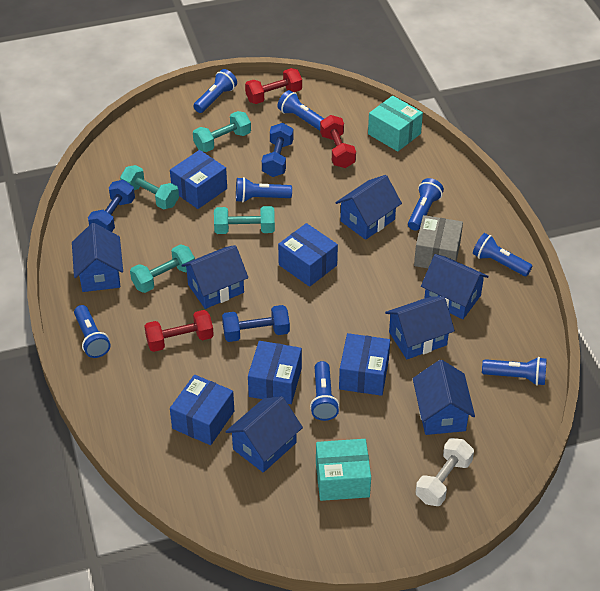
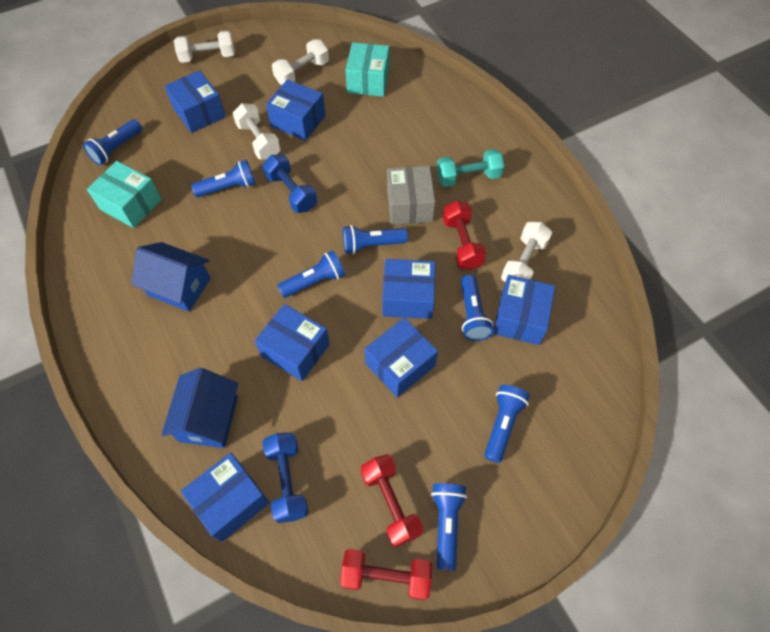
blue box: 5 -> 7
blue dumbbell: 3 -> 2
blue flashlight: 8 -> 7
blue house: 7 -> 2
turquoise dumbbell: 4 -> 1
white dumbbell: 1 -> 4

